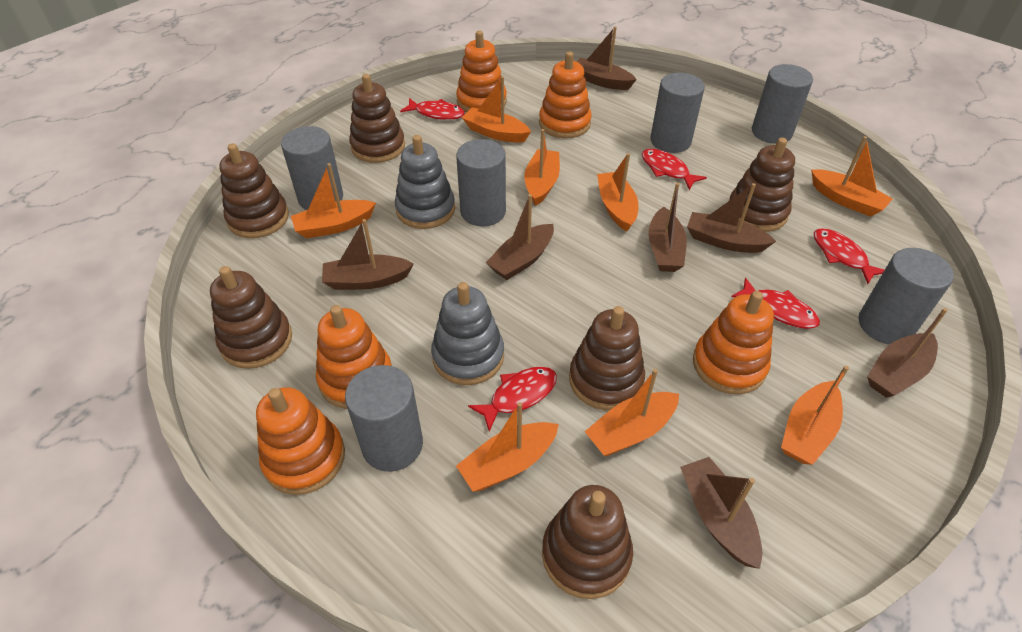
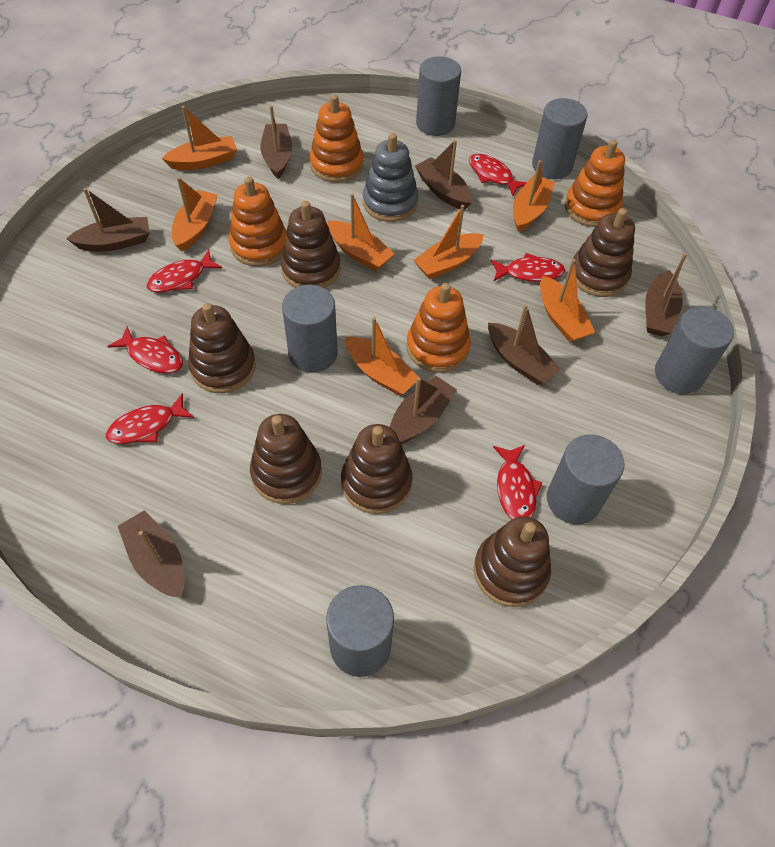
grey stacking toy: 2 -> 1
orange boat: 8 -> 7
orange stacking toy: 5 -> 4
red fish: 5 -> 6

